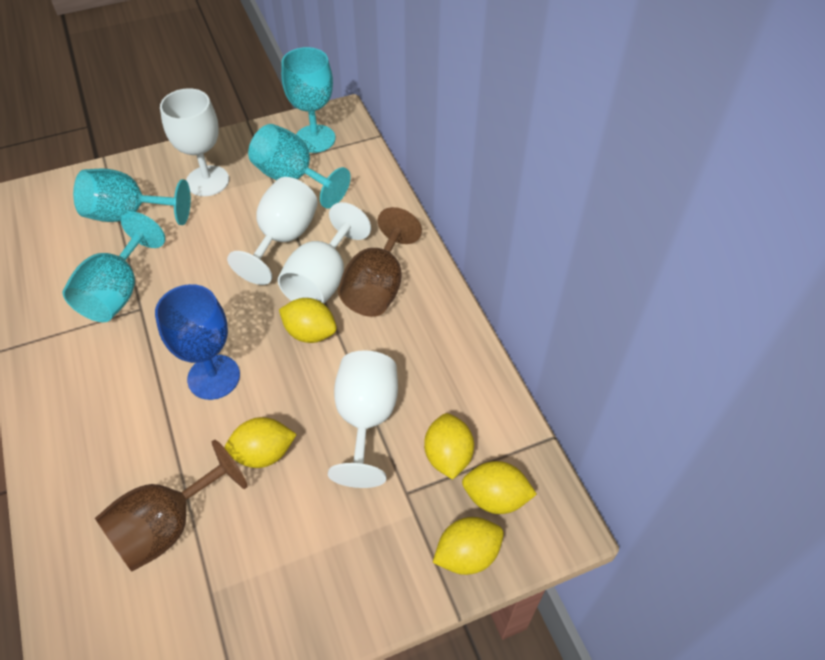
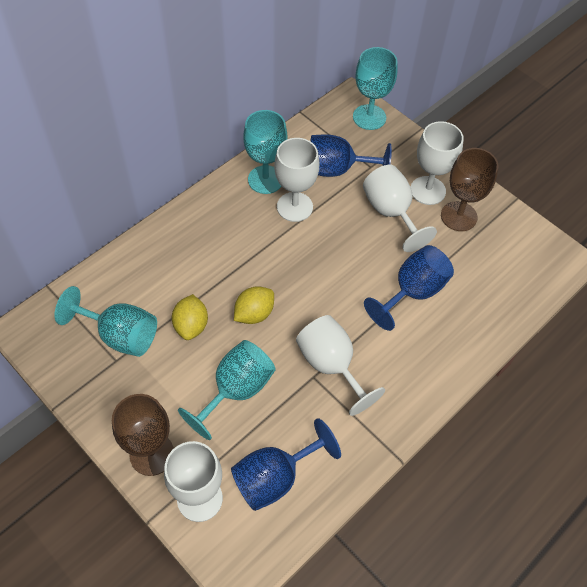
blue goblet: 1 -> 3
white goblet: 4 -> 5
yellow lemon: 5 -> 2

